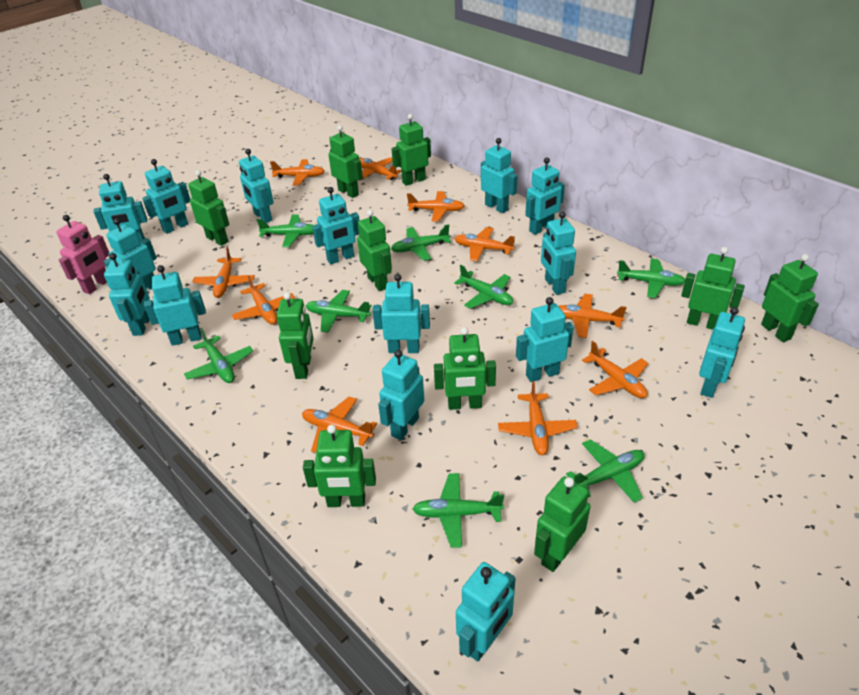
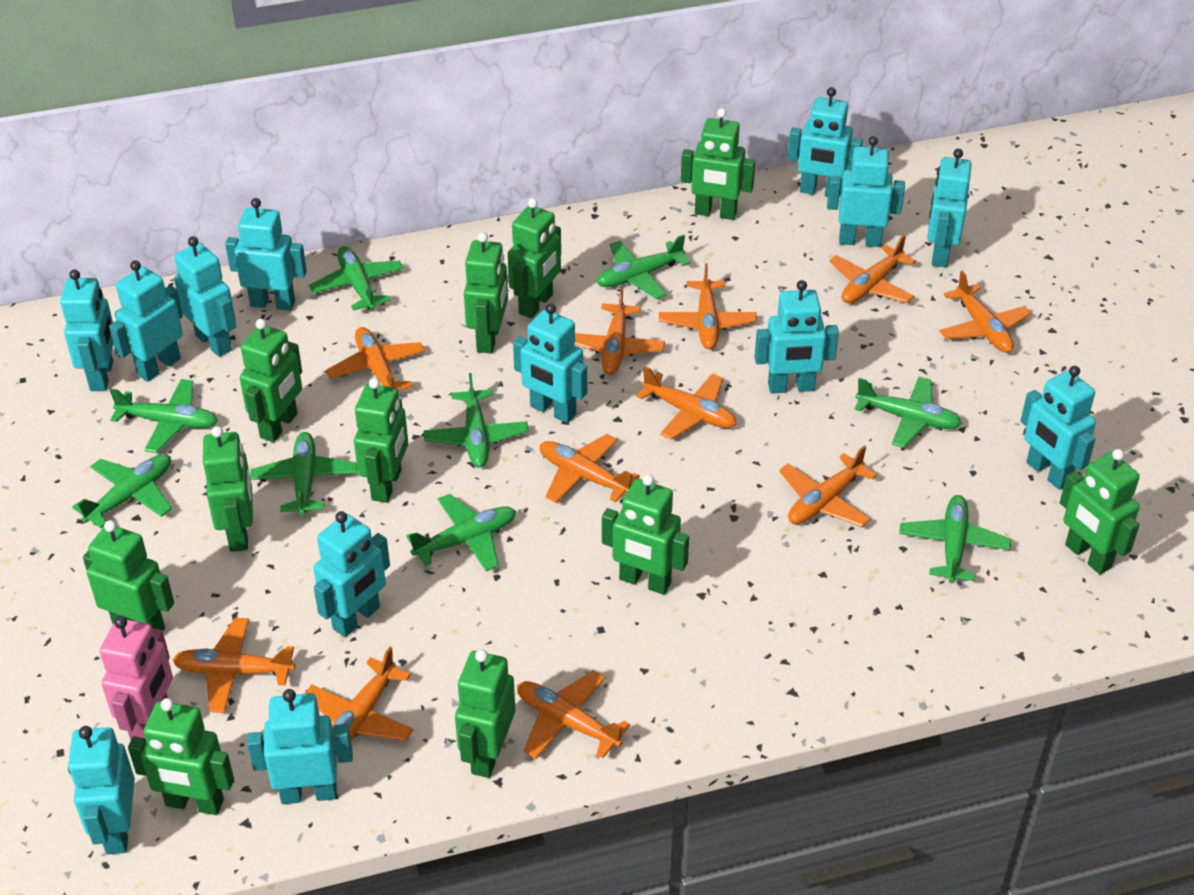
green plane: 8 -> 9
green robot: 10 -> 11
orange plane: 10 -> 11
turquoise robot: 15 -> 13

